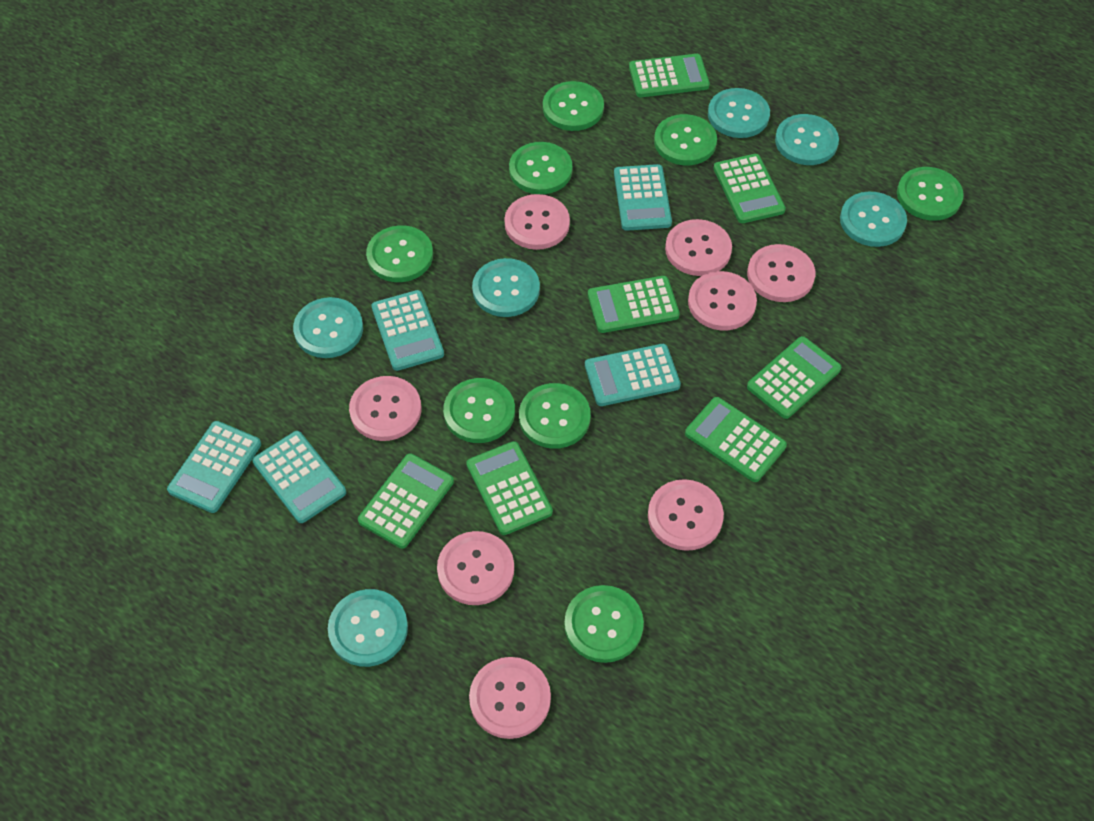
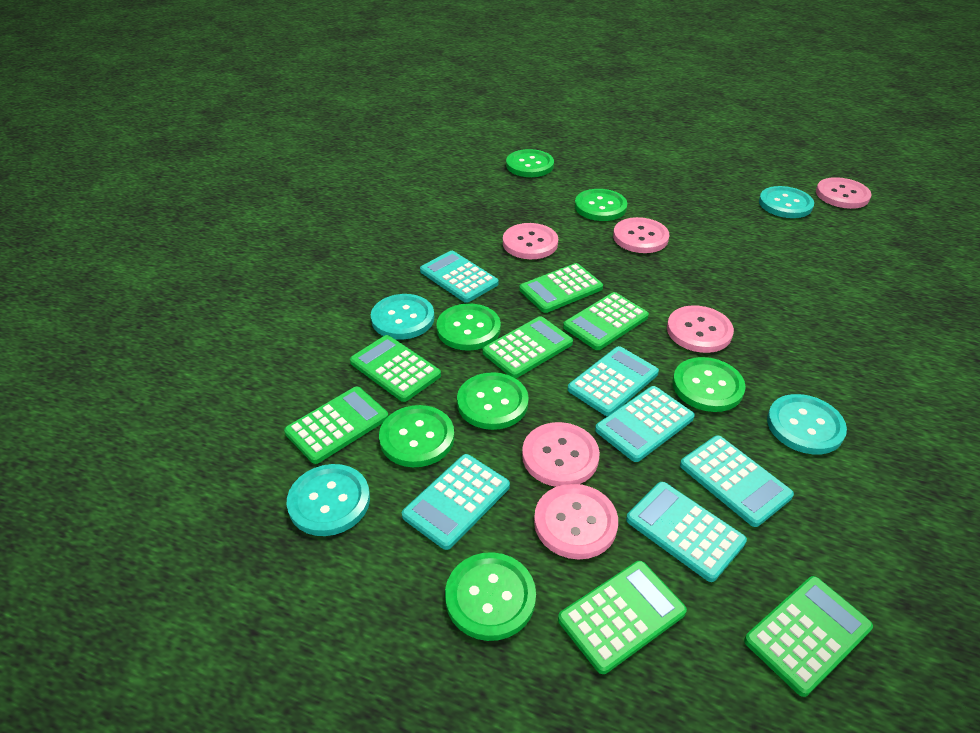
green button: 8 -> 7
pink button: 8 -> 6
turquoise button: 6 -> 4
turquoise calculator: 5 -> 6

